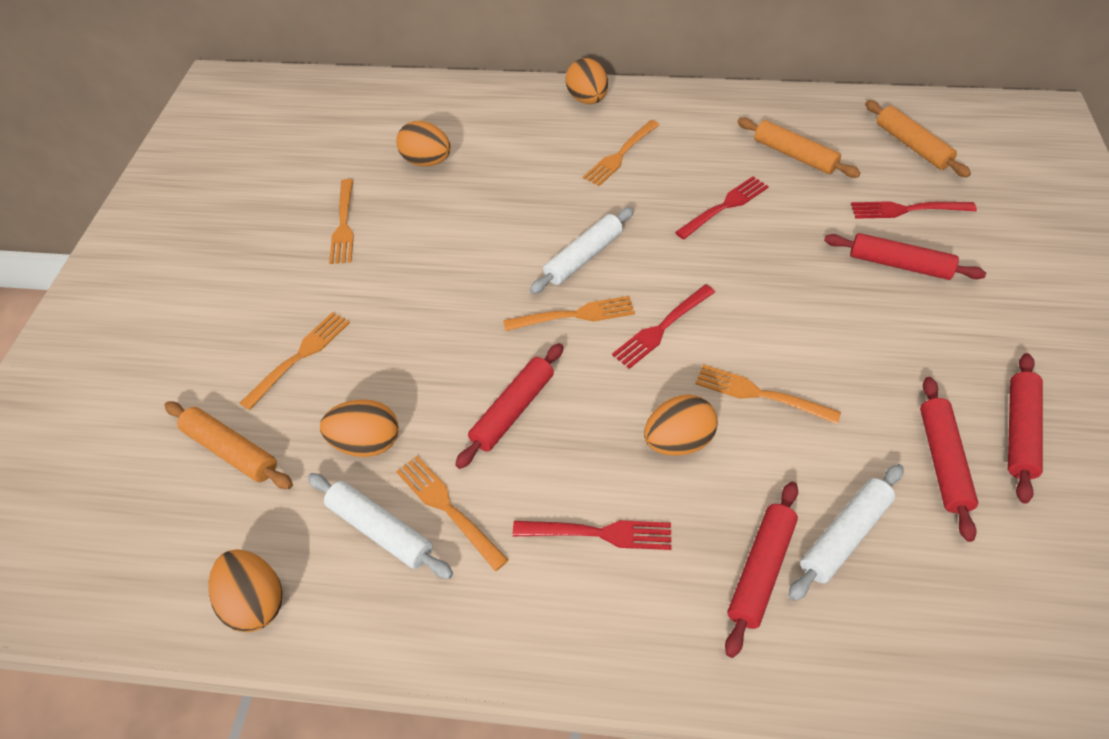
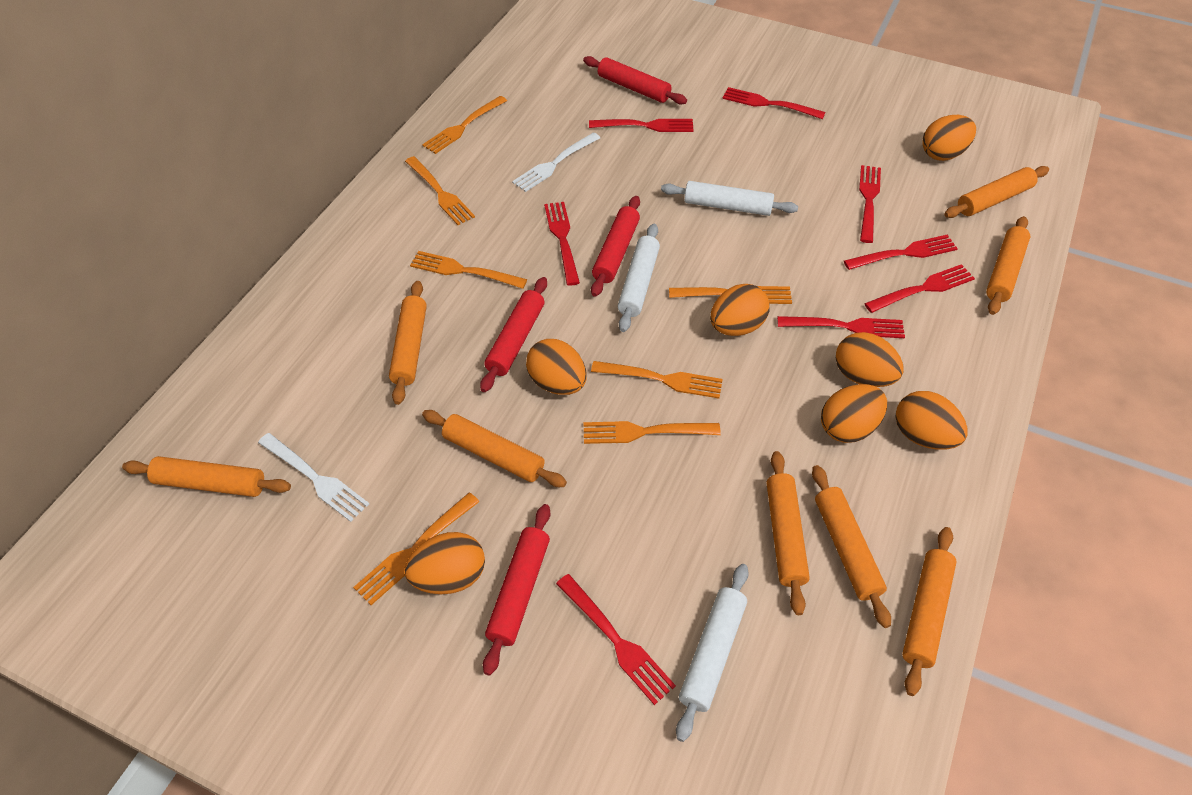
orange egg: 5 -> 7
orange fork: 6 -> 7
orange rolling pin: 3 -> 8
red fork: 4 -> 8
red rolling pin: 5 -> 4
white fork: 0 -> 2

